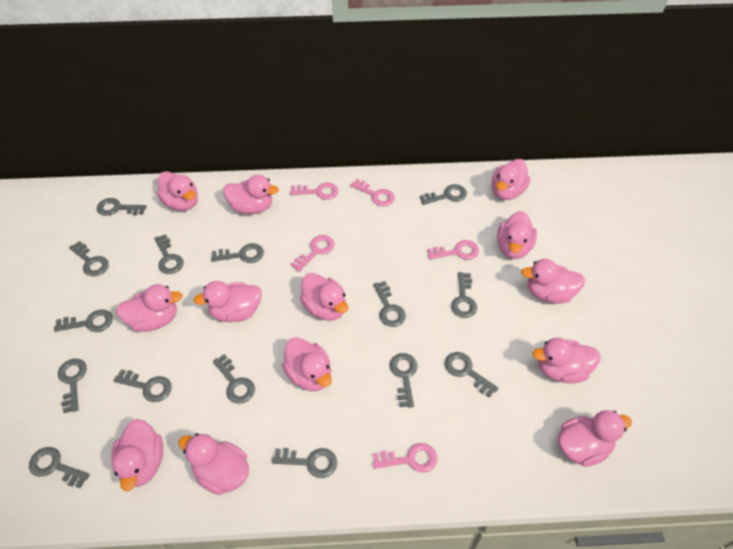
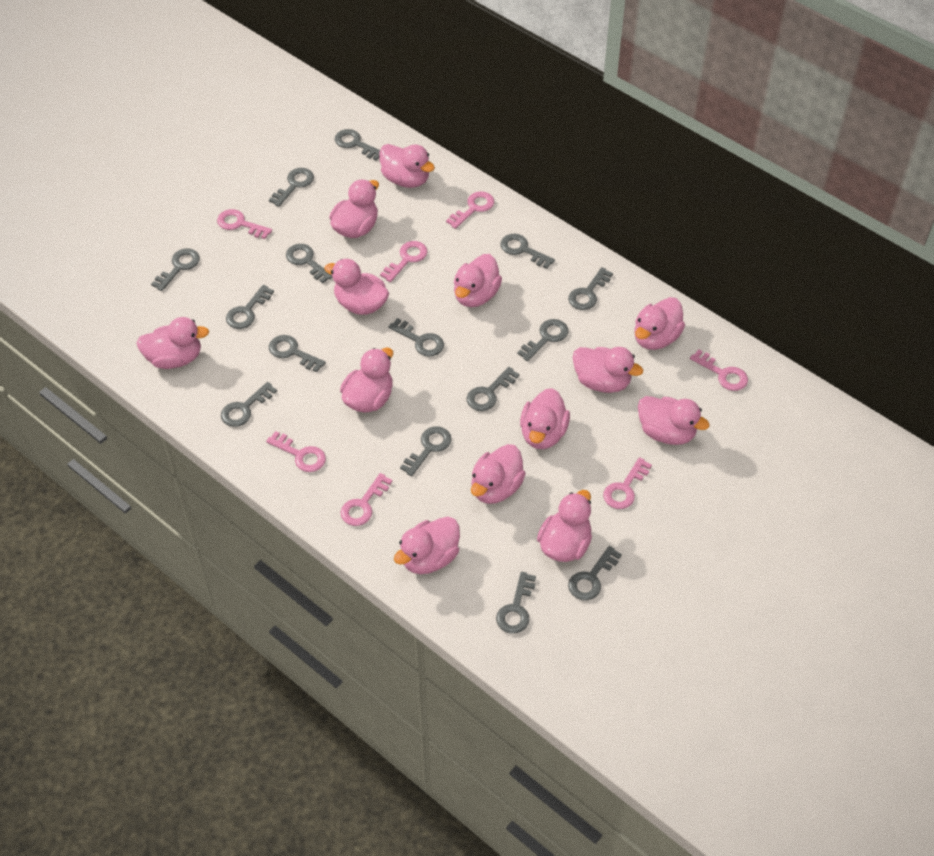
pink key: 5 -> 7

